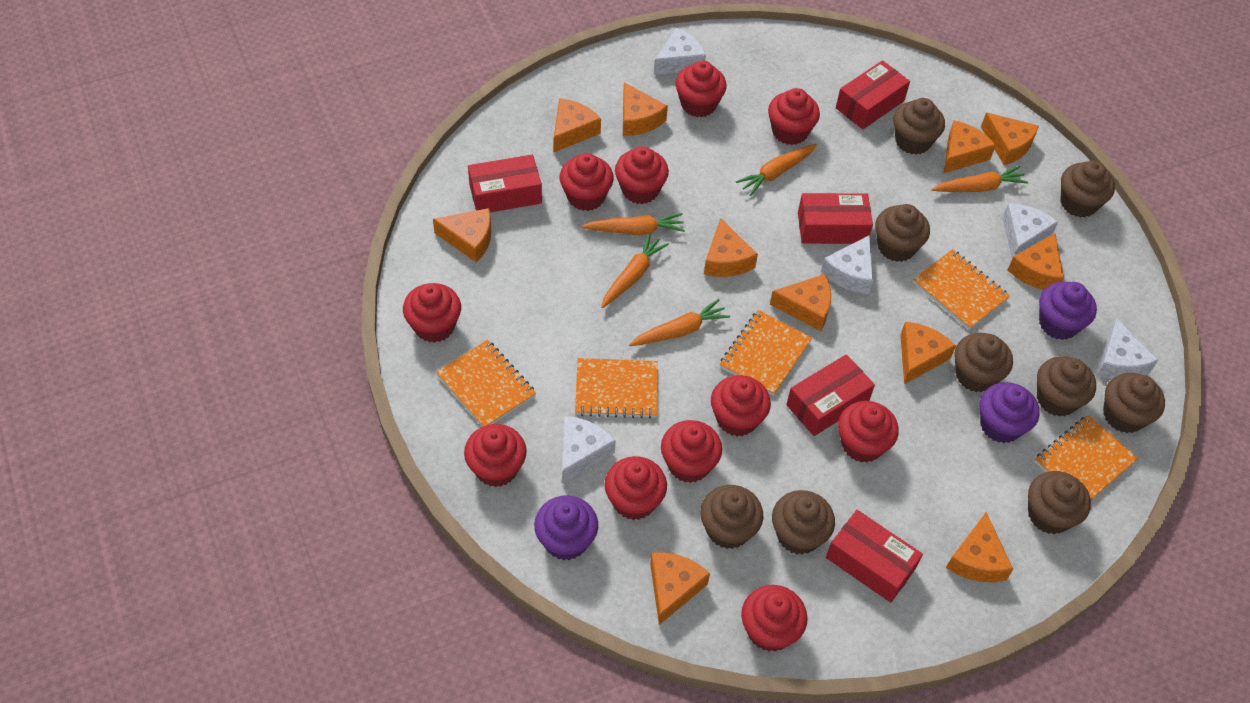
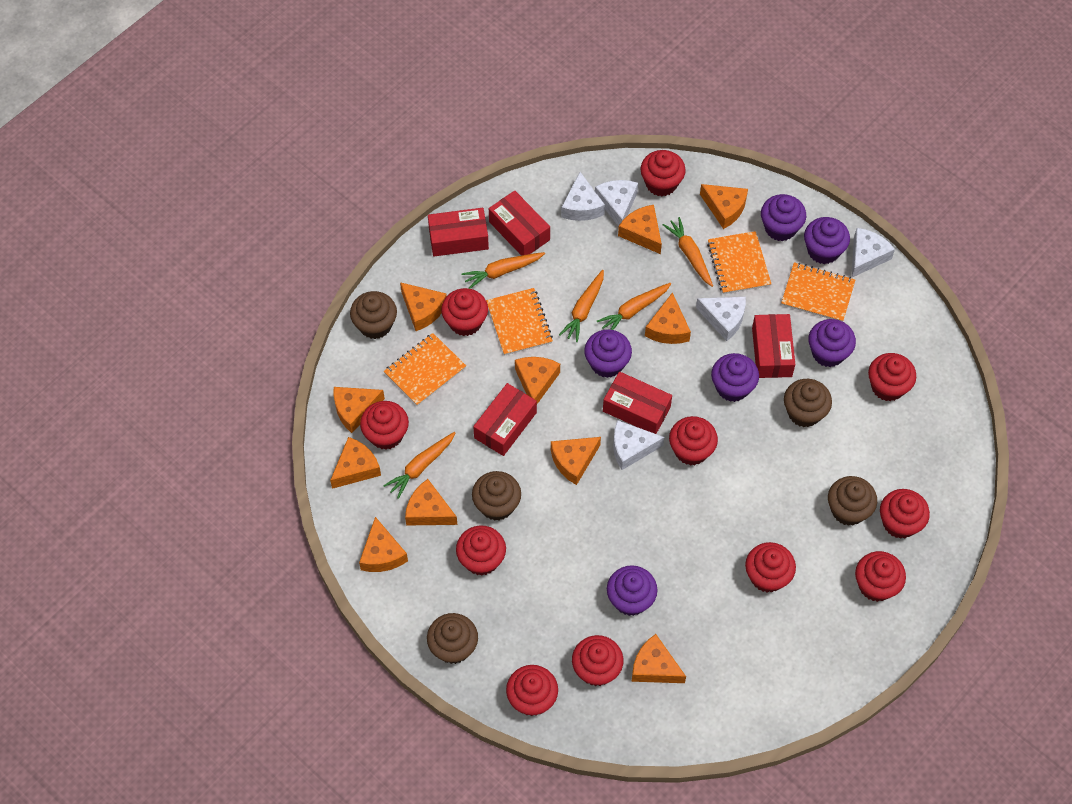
brown cupcake: 9 -> 5
orange notebook: 5 -> 4
purple cupcake: 3 -> 6

